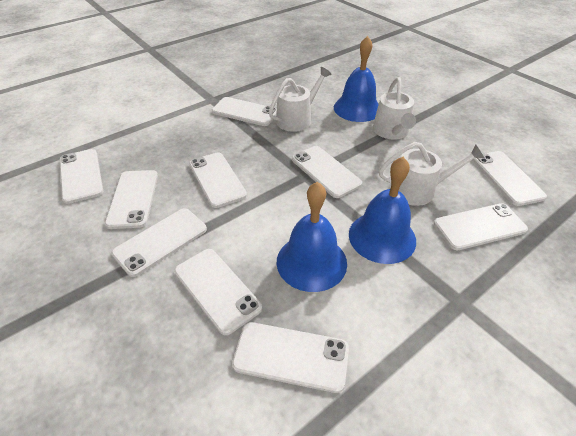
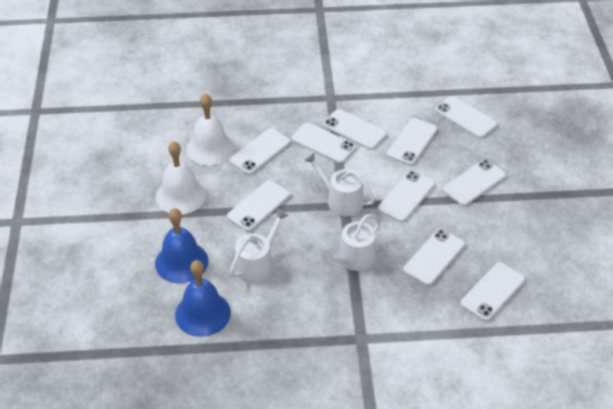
blue bell: 3 -> 2
white bell: 0 -> 2

